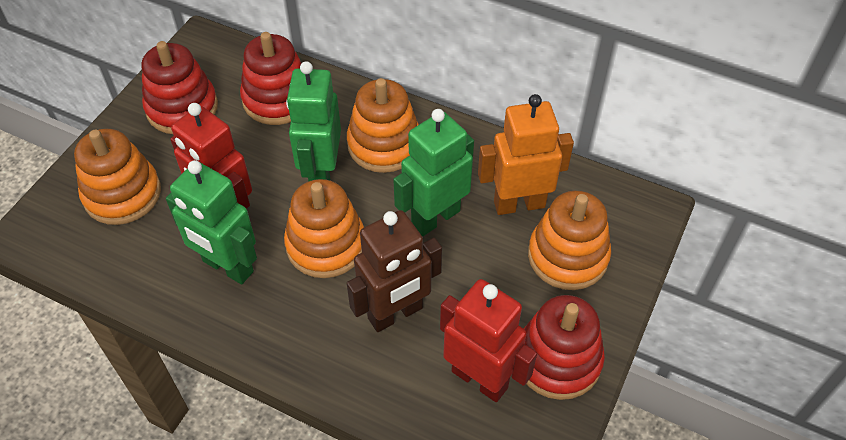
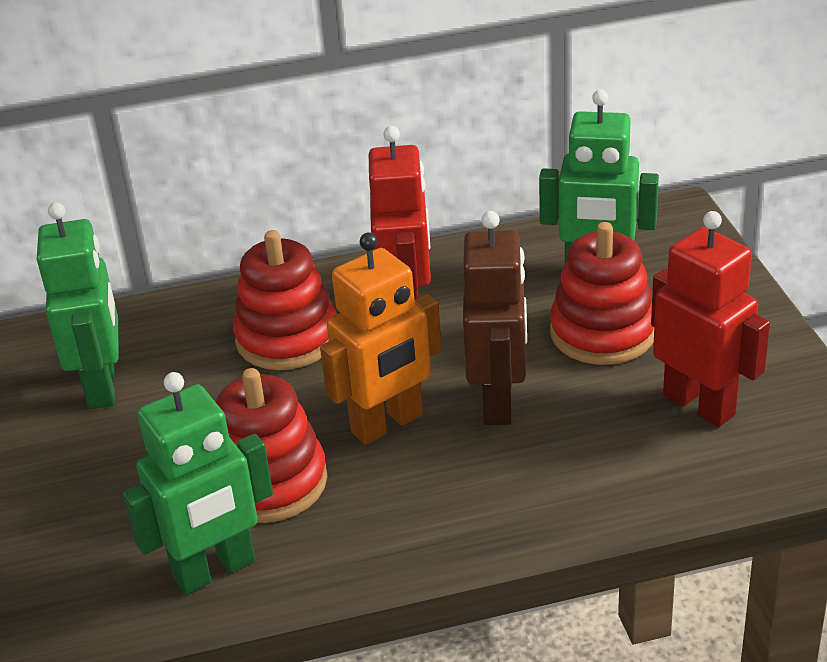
orange stacking toy: 4 -> 0

